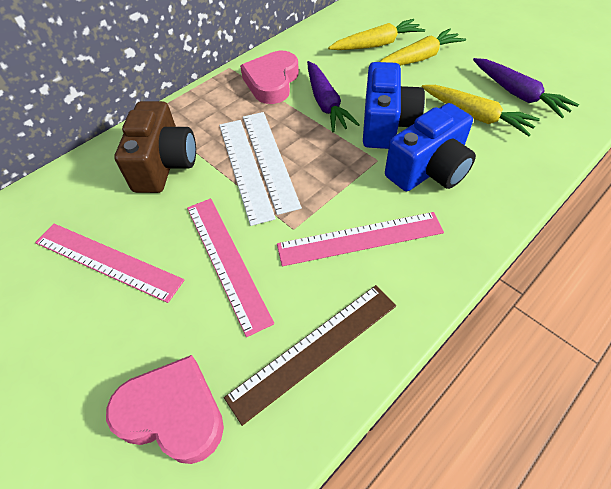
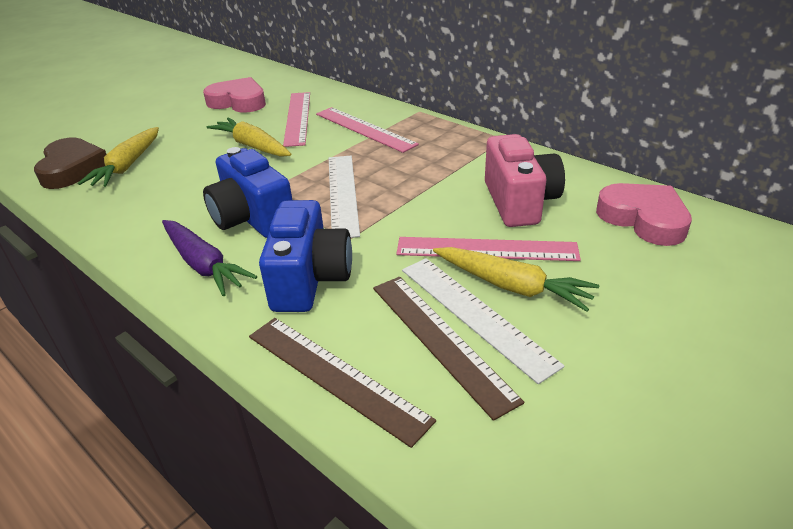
brown camera: 1 -> 0
brown heart: 0 -> 1
brown ruler: 1 -> 2
pink camera: 0 -> 1
purple carrot: 2 -> 1

